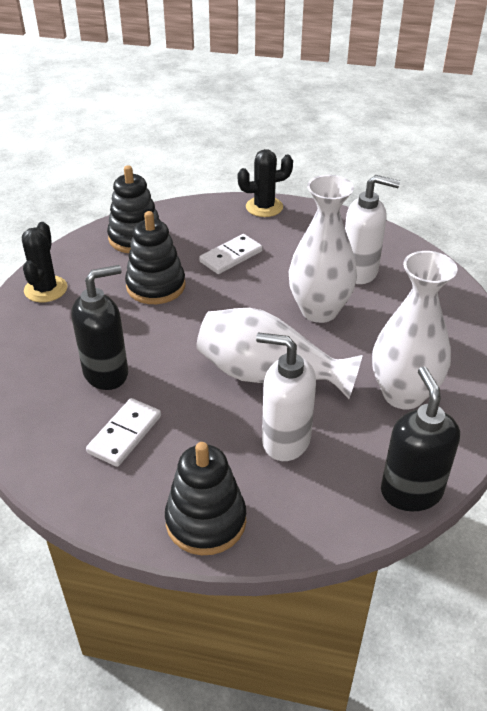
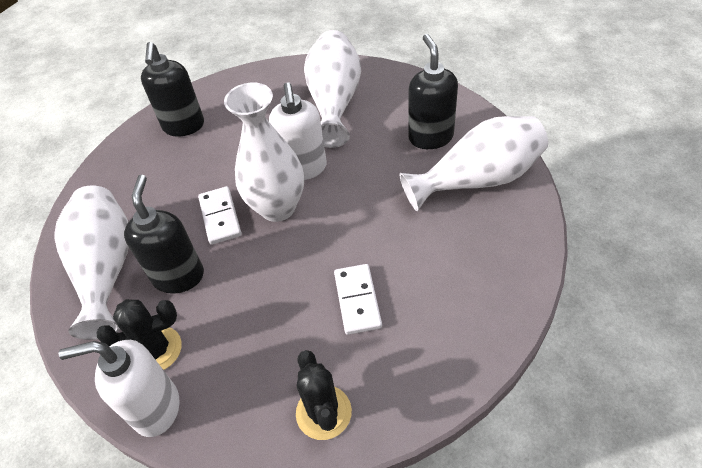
black soap dispenser: 2 -> 3
black stacking toy: 3 -> 0
white vase: 3 -> 4

